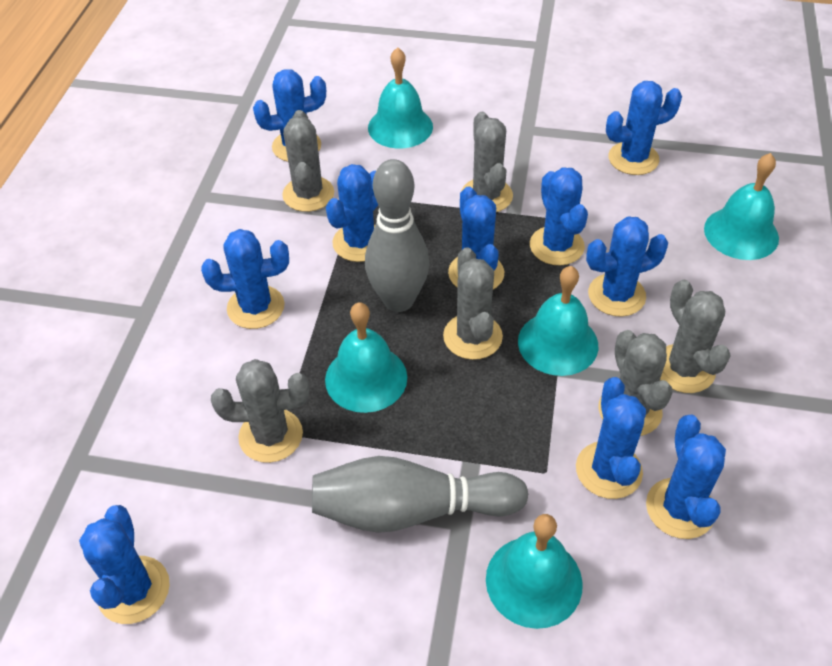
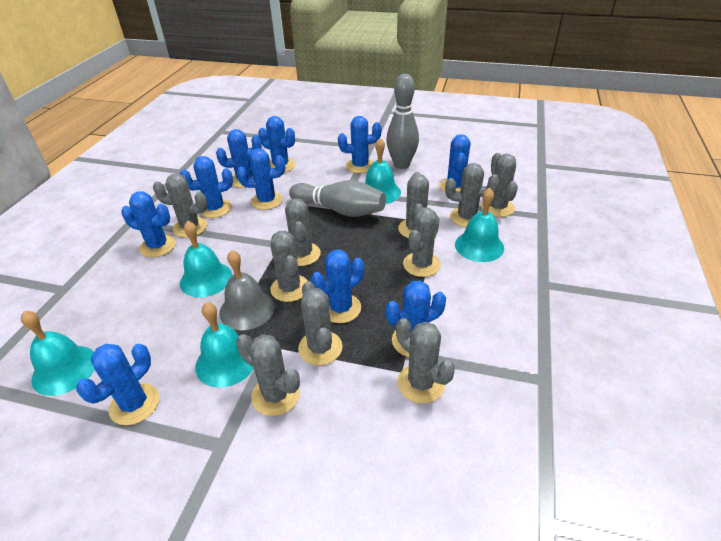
grey bell: 0 -> 1
grey cactus: 6 -> 10

